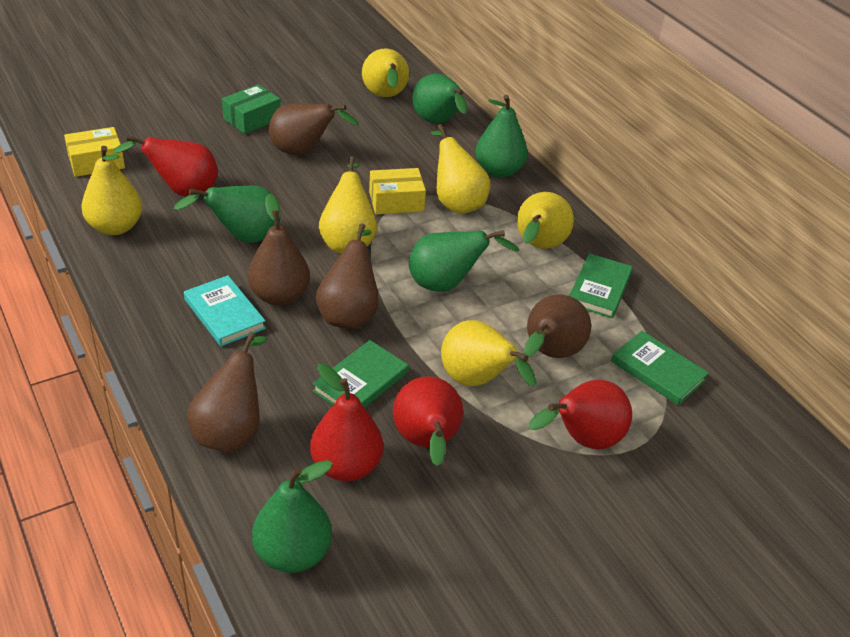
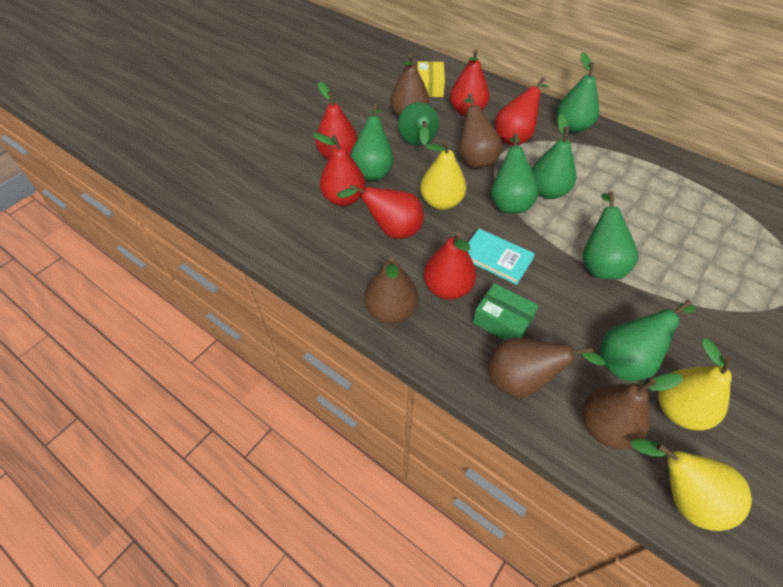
green book: 3 -> 0
green pear: 5 -> 7
red pear: 4 -> 6
yellow box: 2 -> 1
yellow pear: 6 -> 3

